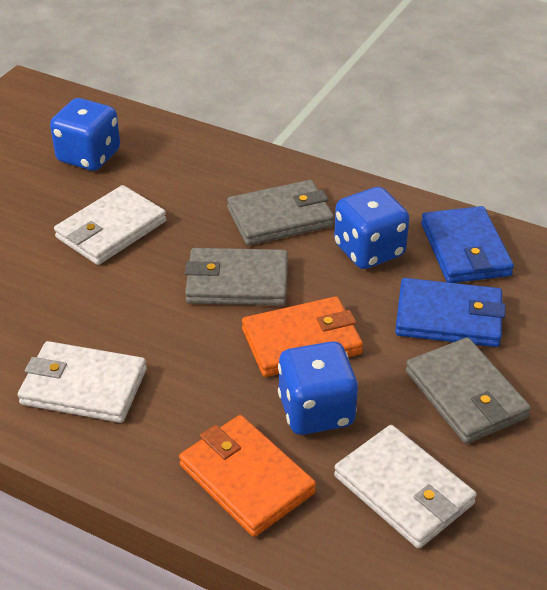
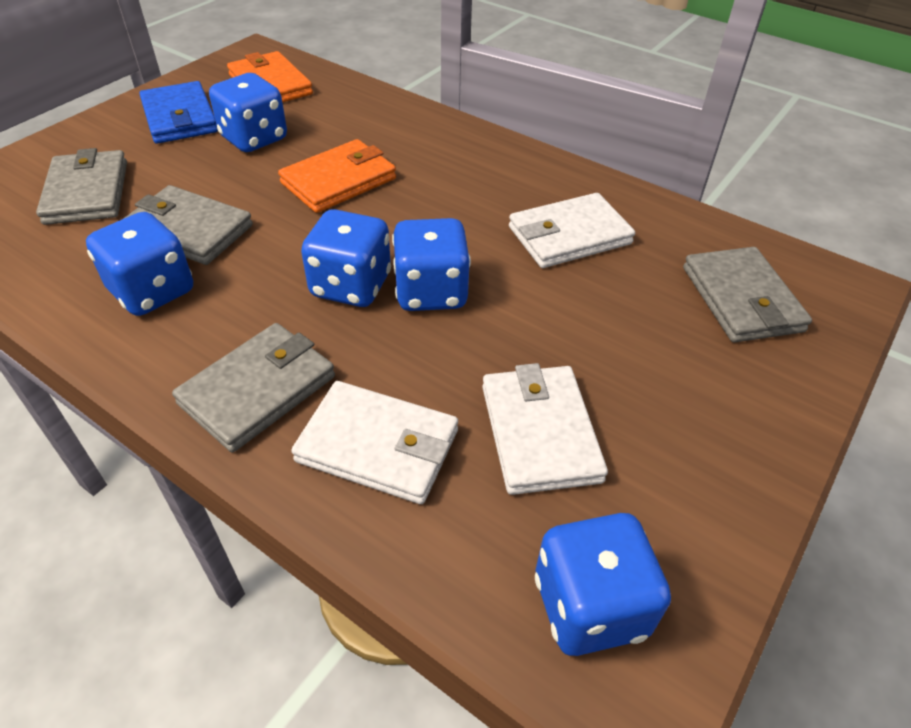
blue dice: 3 -> 5
blue wallet: 2 -> 1
grey wallet: 3 -> 4

